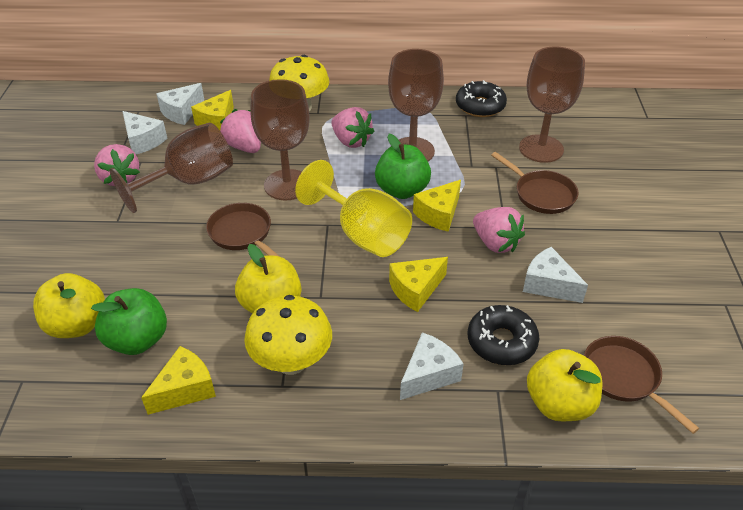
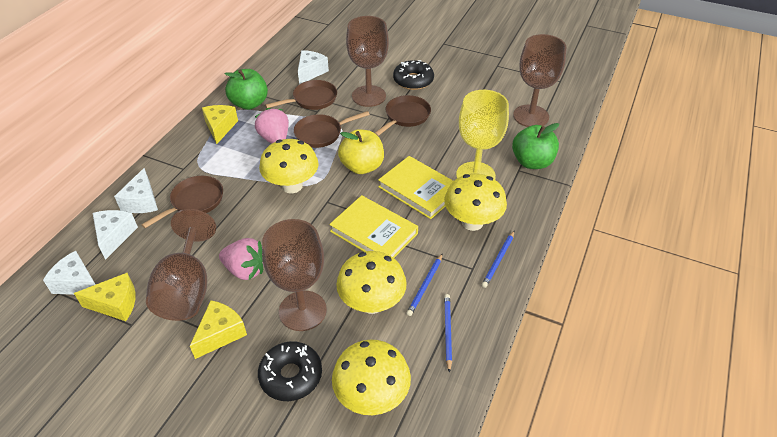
blue pencil: 0 -> 3
brown pan: 3 -> 4
pink strawberry: 4 -> 2
yellow apple: 3 -> 1
yellow book: 0 -> 2
yellow cheese: 4 -> 3
yellow mushroom: 2 -> 4

